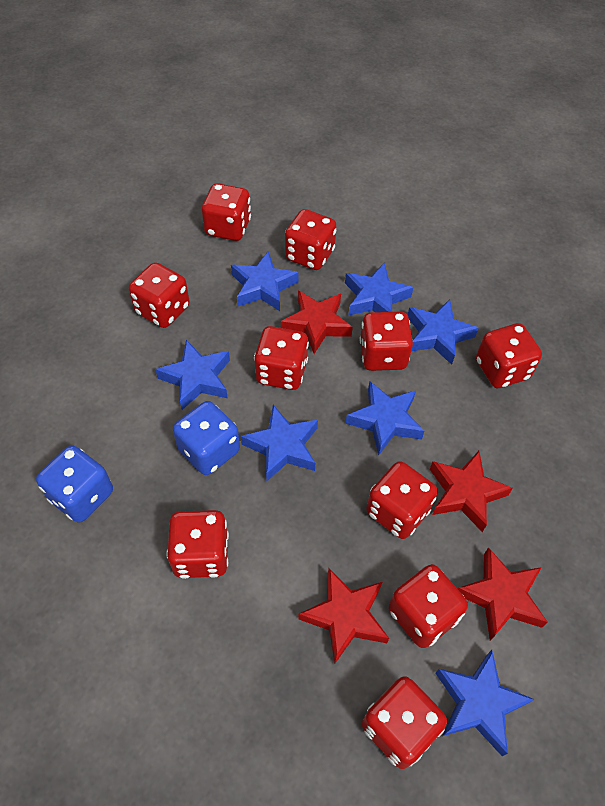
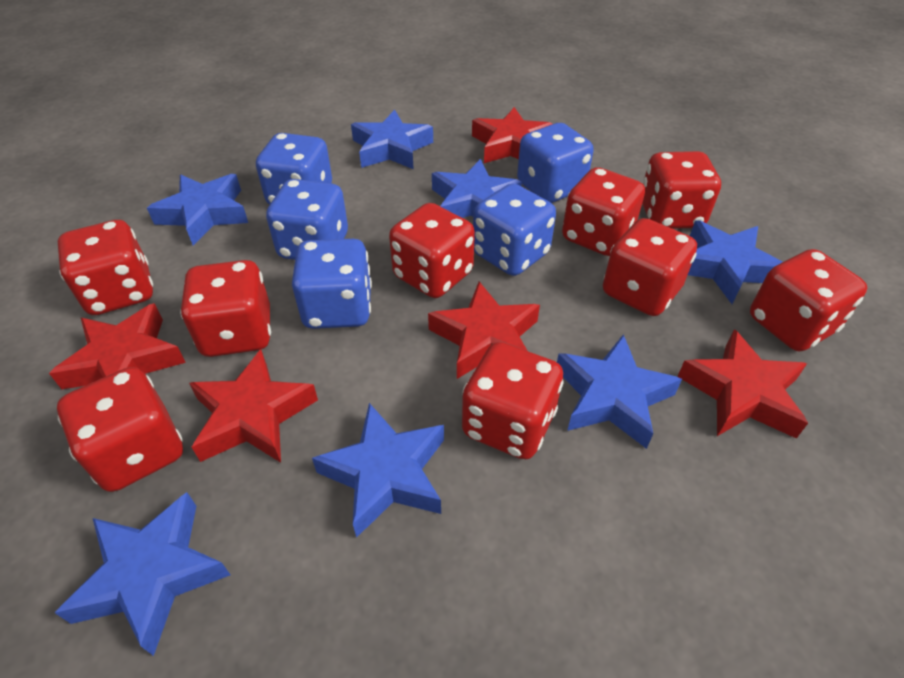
blue dice: 2 -> 5
red dice: 10 -> 9
red star: 4 -> 5

